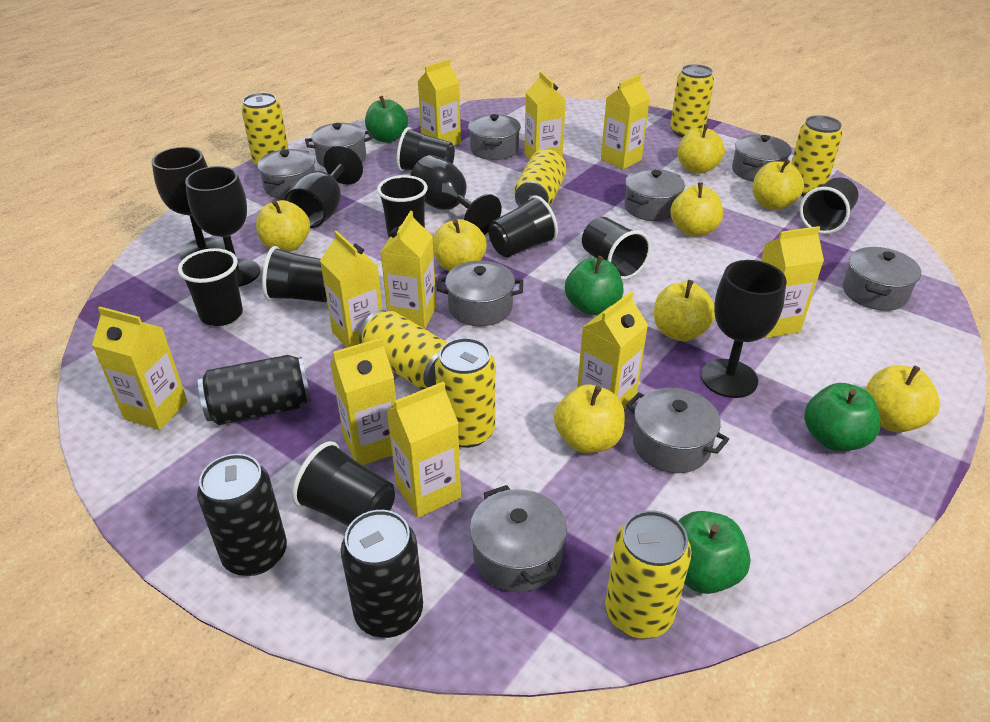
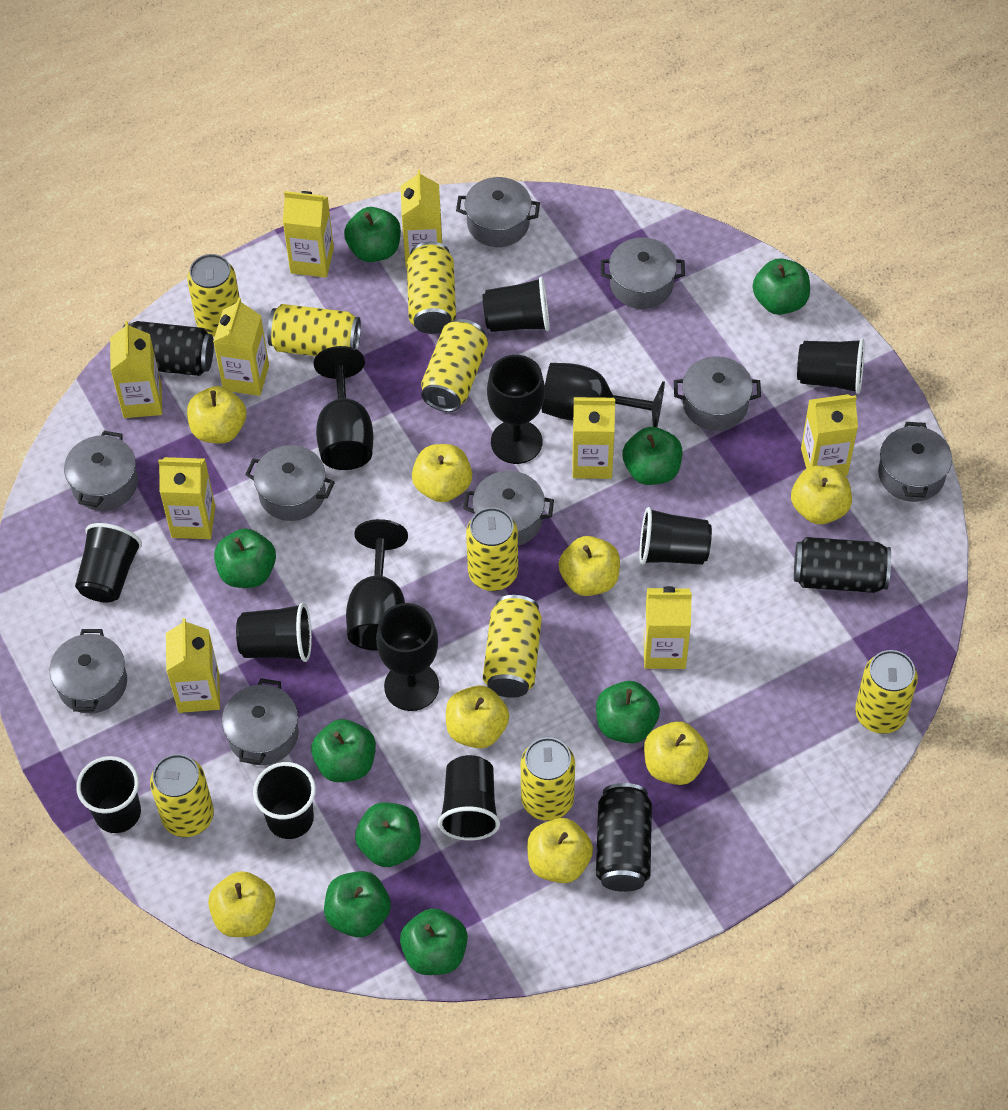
green apple: 4 -> 9
yellow can: 7 -> 9
yellow carton: 10 -> 9

